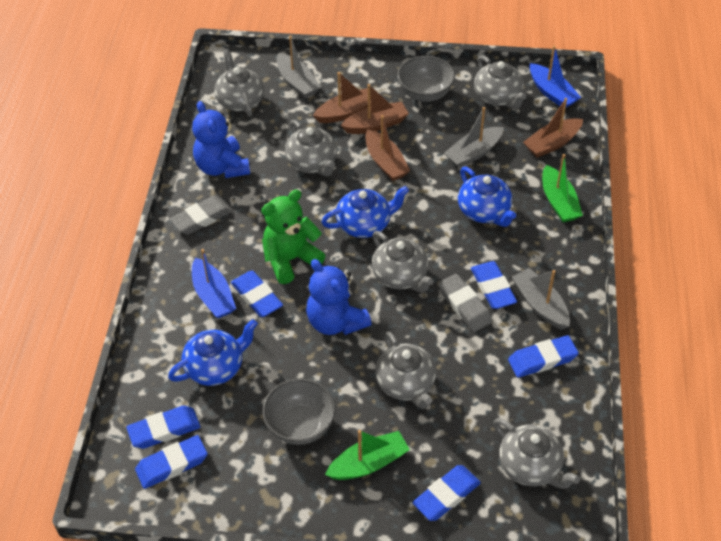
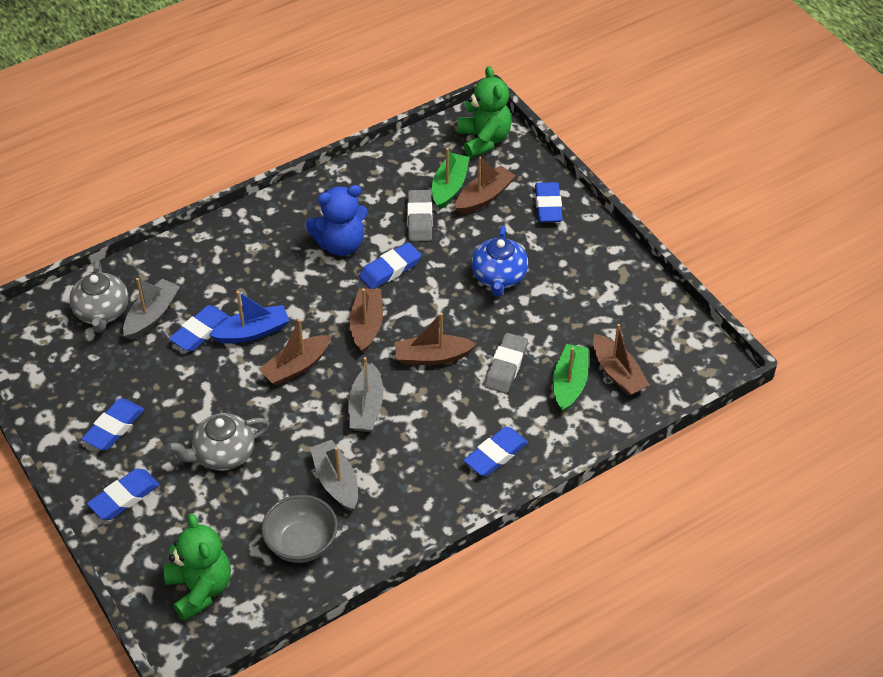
blue boat: 2 -> 1
blue teapot: 3 -> 1
blue teddy bear: 2 -> 1
brown boat: 4 -> 5
green teddy bear: 1 -> 2
grey bowl: 2 -> 1
grey teapot: 6 -> 2

